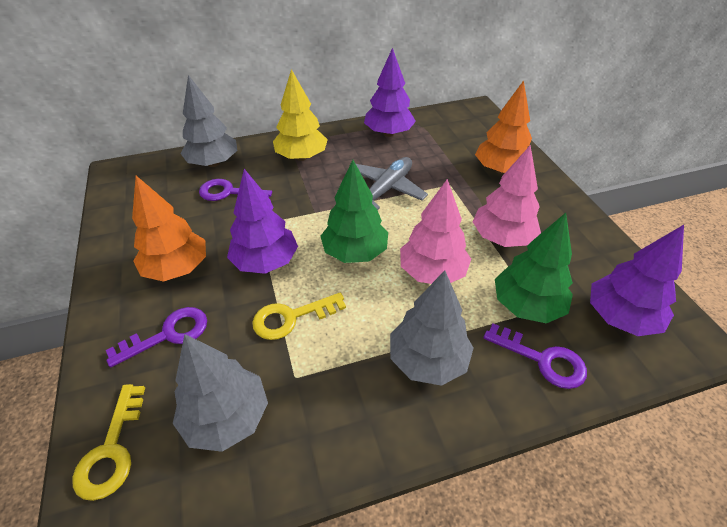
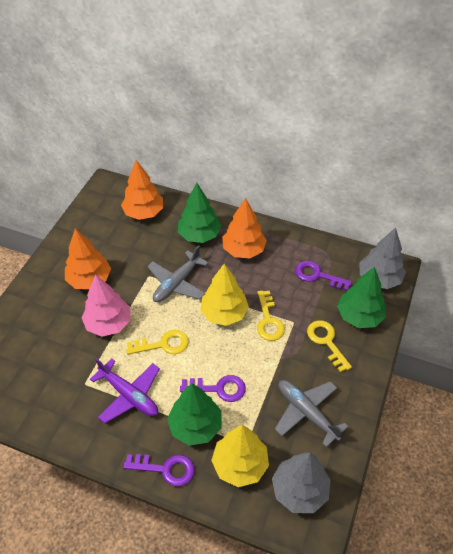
green tree: 2 -> 3
grey plane: 1 -> 2
grey tree: 3 -> 2
orange tree: 2 -> 3
pink tree: 2 -> 1
purple plane: 0 -> 1
purple tree: 3 -> 0
yellow key: 2 -> 3
yellow tree: 1 -> 2

